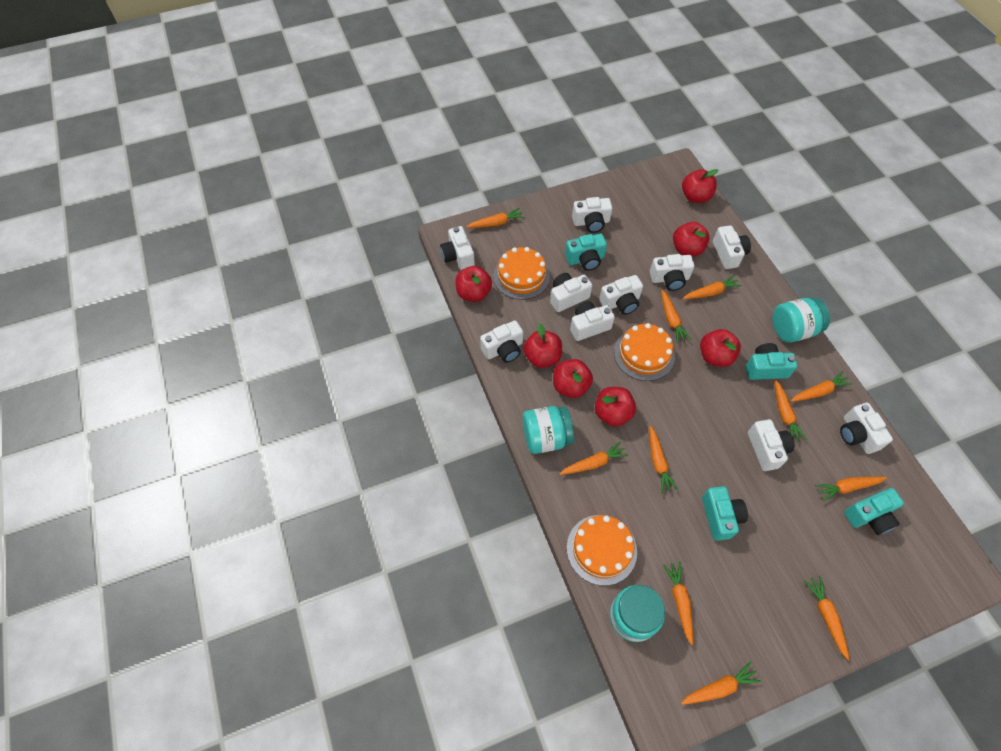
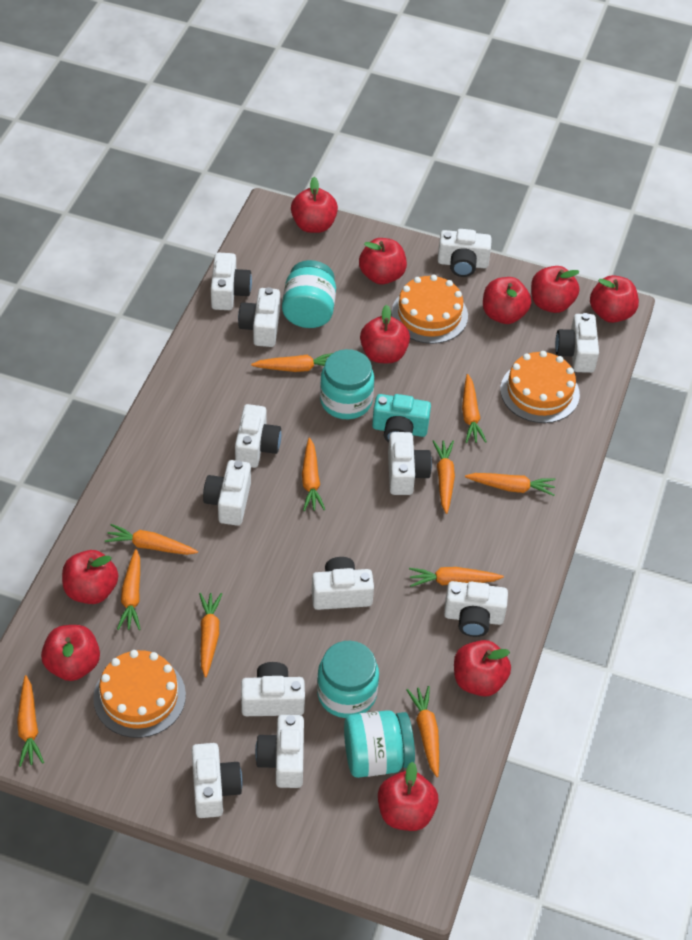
red apple: 7 -> 10
turquoise camera: 4 -> 1
turquoise jar: 3 -> 4
white camera: 10 -> 12

